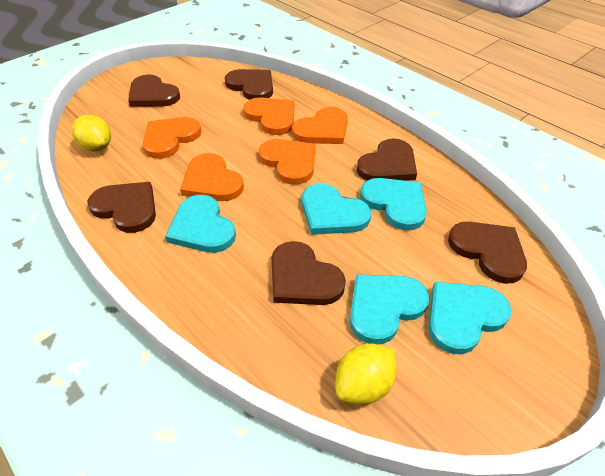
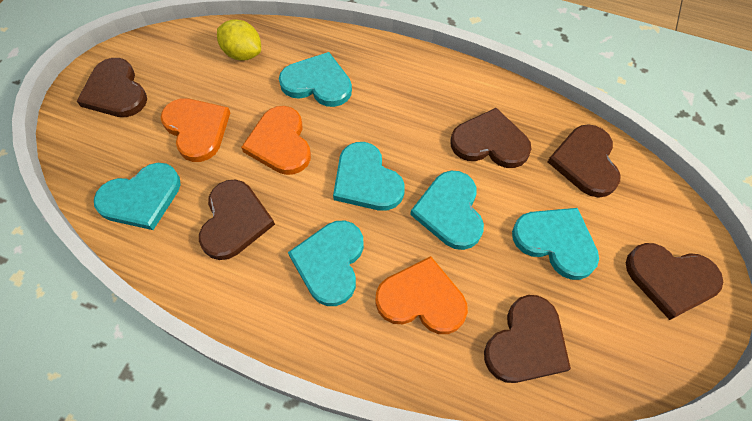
orange heart: 5 -> 3
turquoise heart: 5 -> 6
yellow lemon: 2 -> 1

